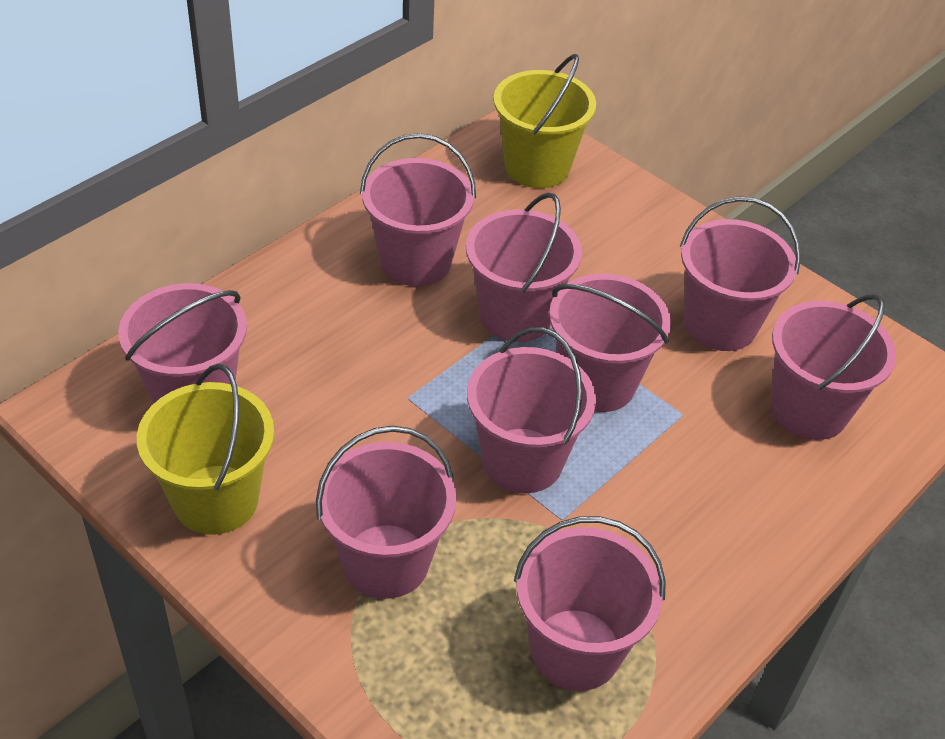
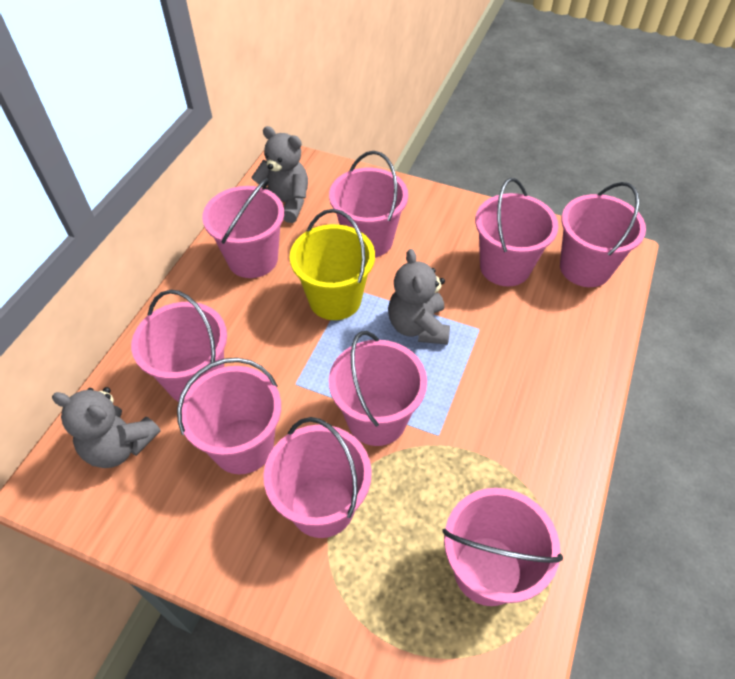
grey teddy bear: 0 -> 3
yellow bucket: 2 -> 1

